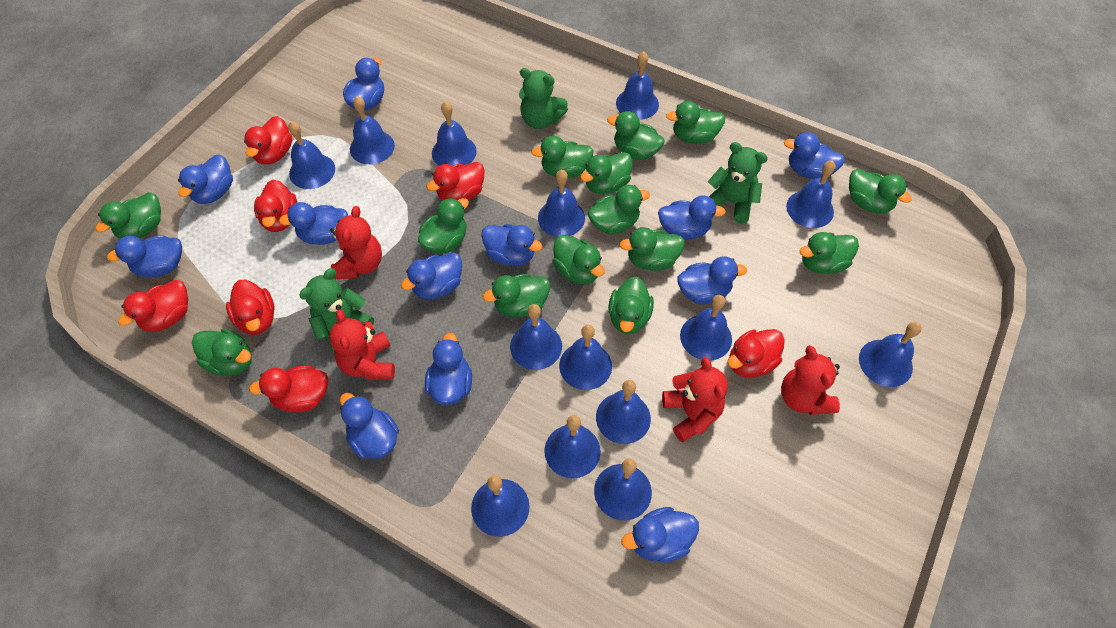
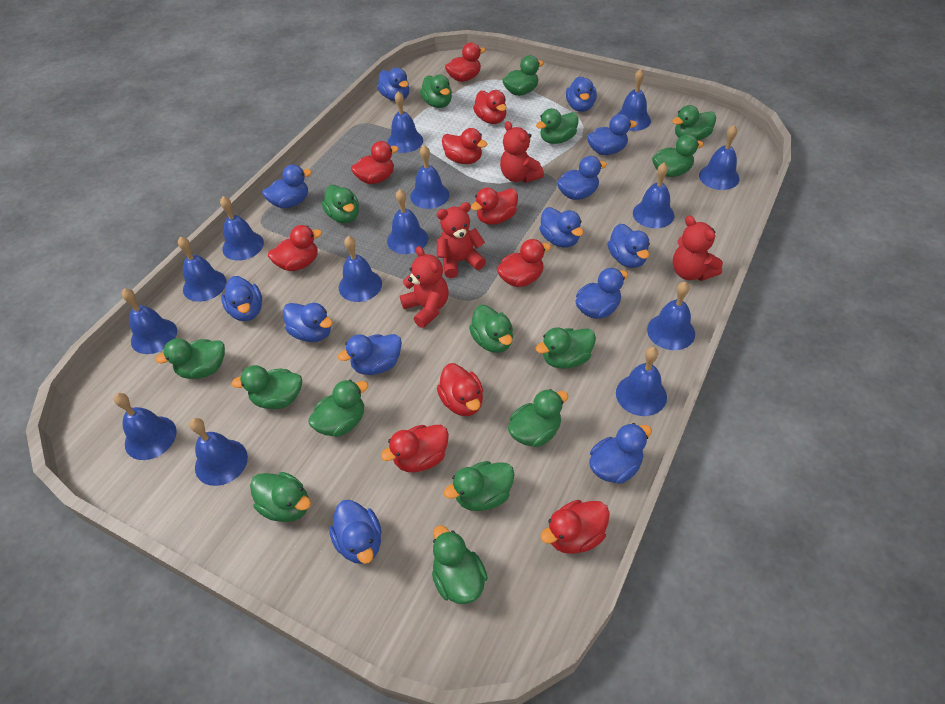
blue duck: 12 -> 13
green duck: 14 -> 15
green teddy bear: 3 -> 0
red duck: 7 -> 10

